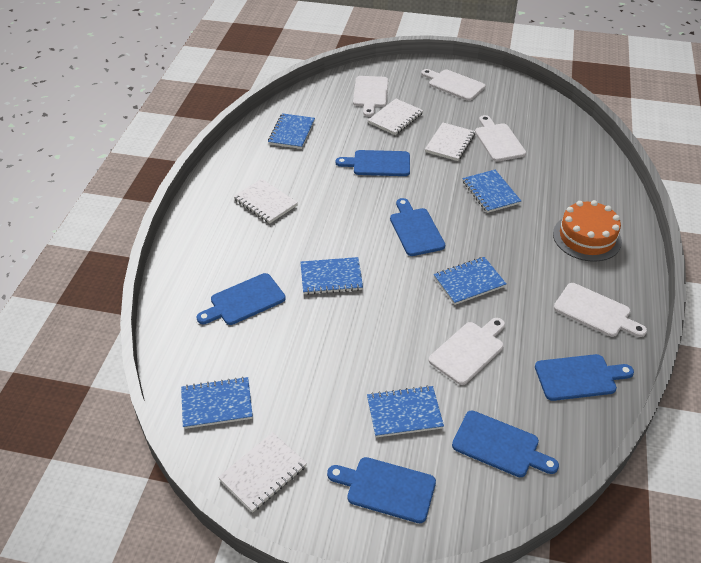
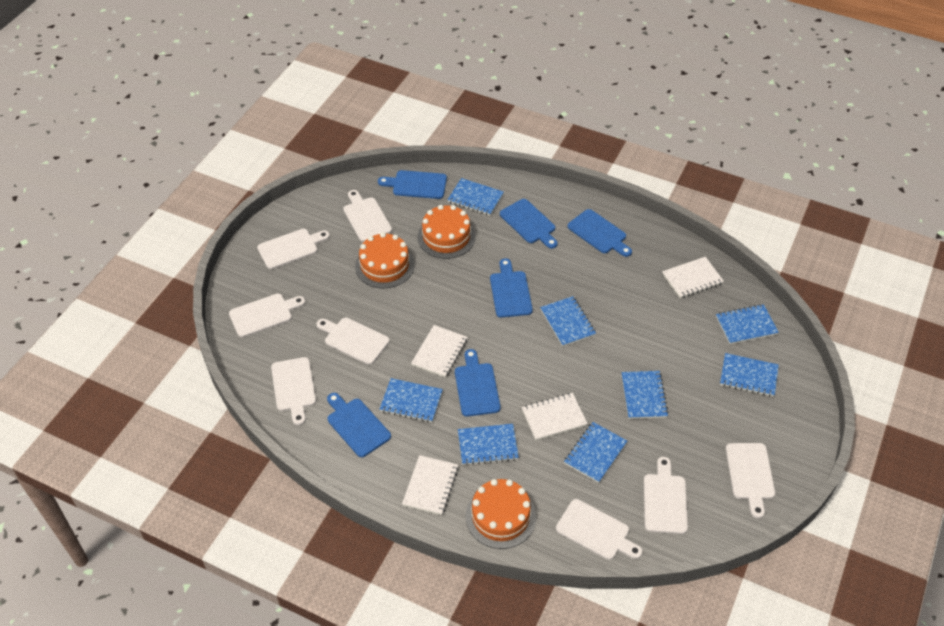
blue notebook: 6 -> 8
orange cake: 1 -> 3
white cutting board: 5 -> 8

